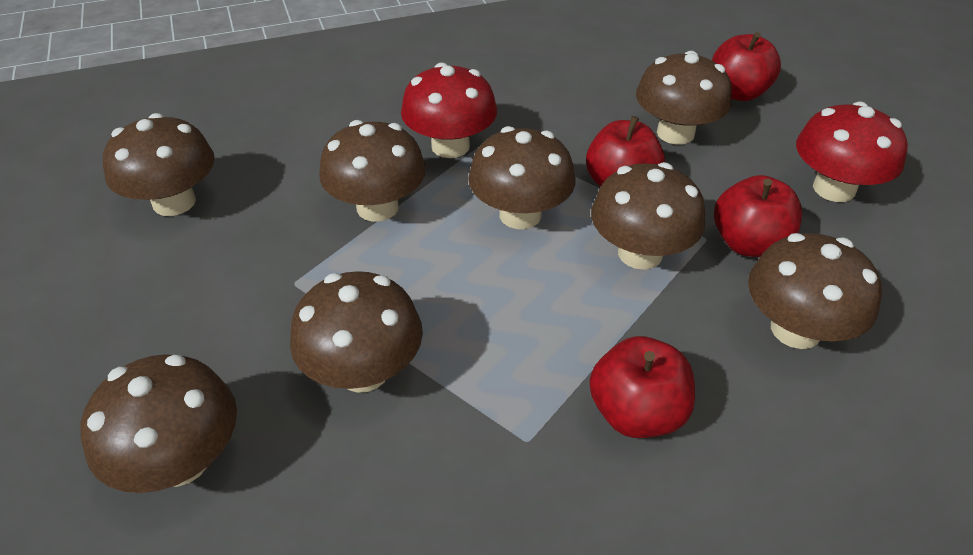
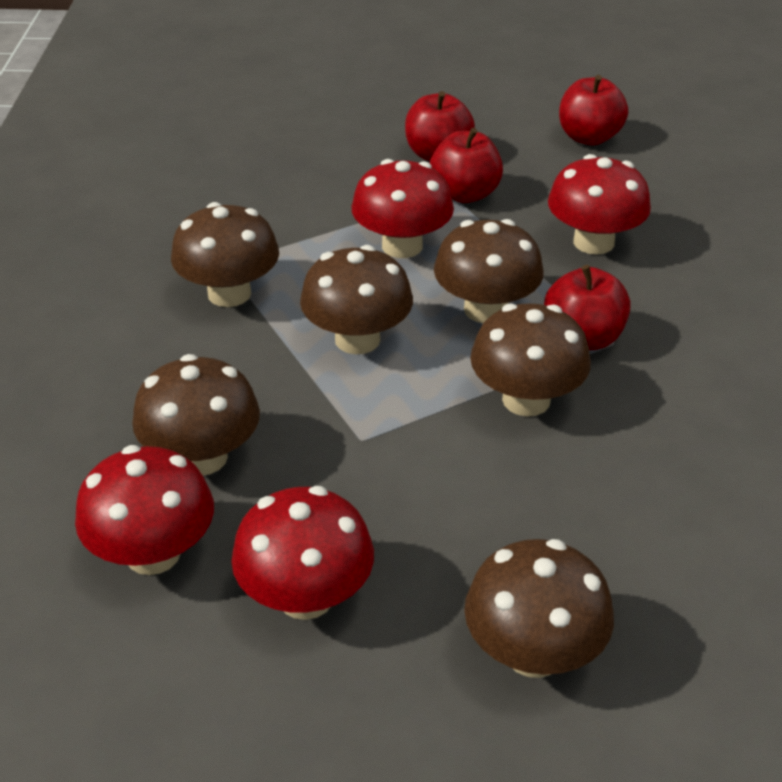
brown mushroom: 8 -> 6
red mushroom: 2 -> 4

